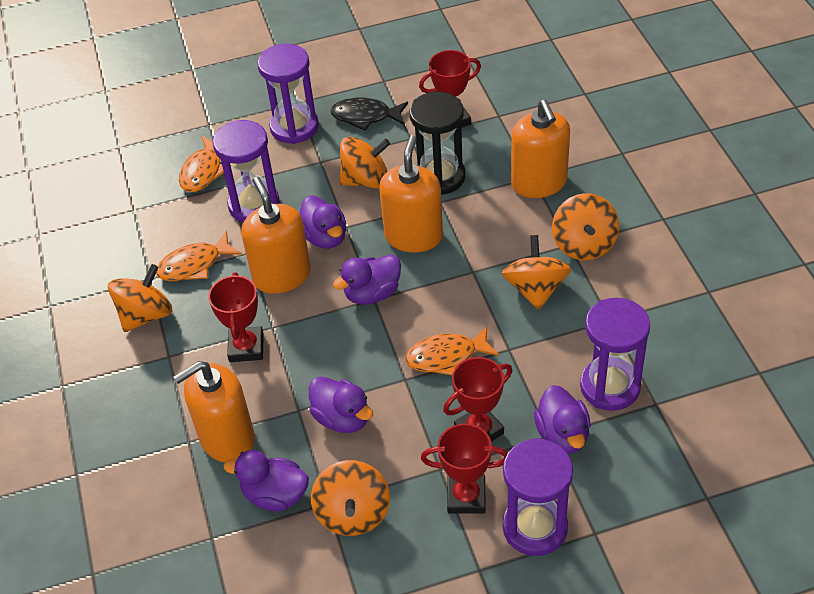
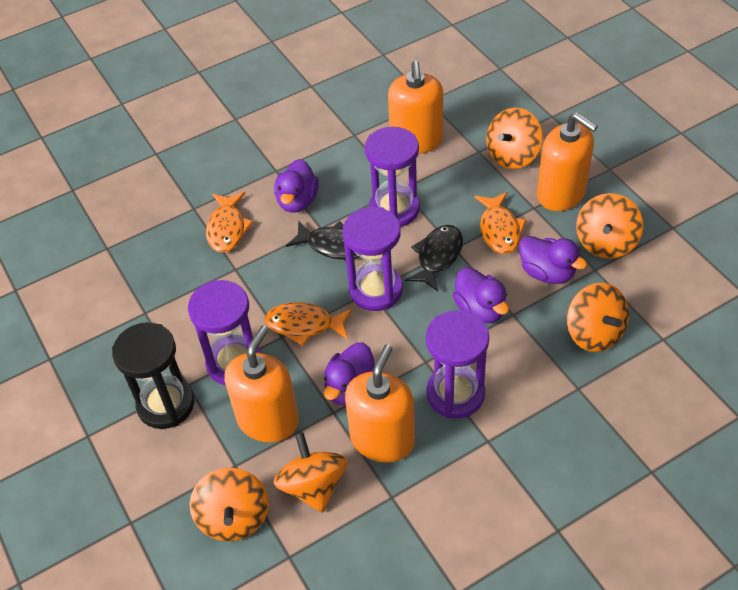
black fish: 1 -> 2
purple duck: 5 -> 4
red trophy: 4 -> 0

